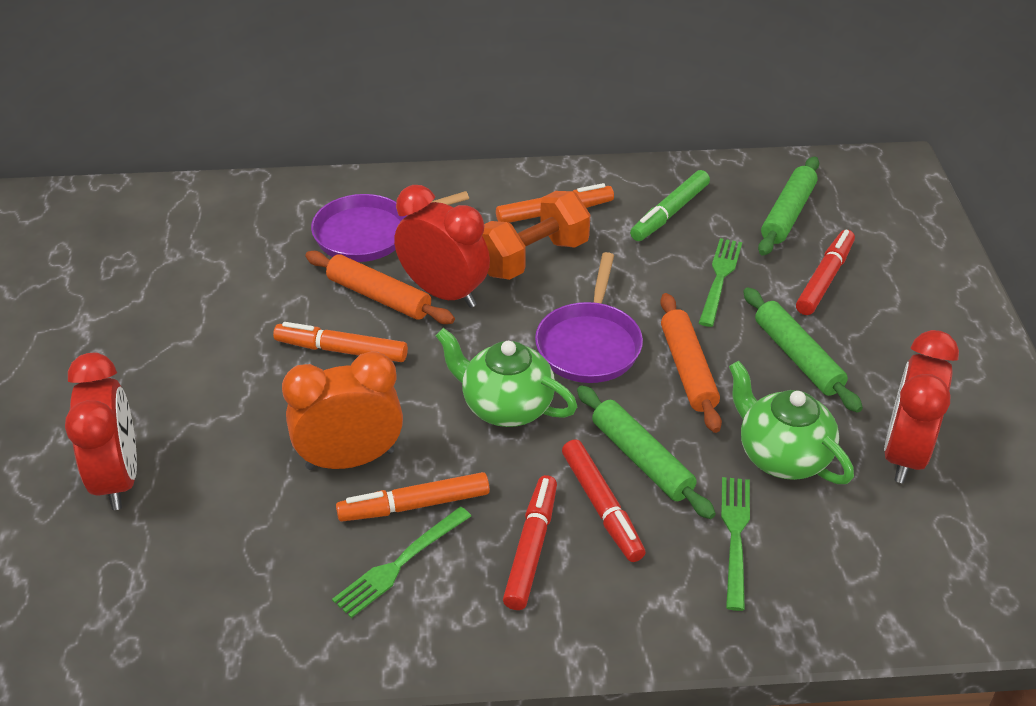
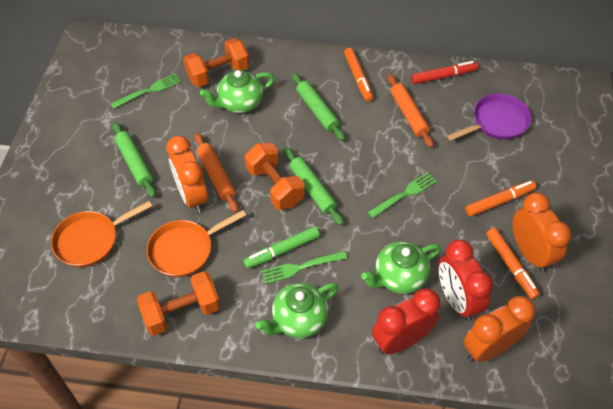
green teapot: 2 -> 3
orange clock: 1 -> 3
orange dumbbell: 1 -> 3
orange pan: 0 -> 2
purple pan: 2 -> 1
red clock: 3 -> 2
red marker: 3 -> 1

